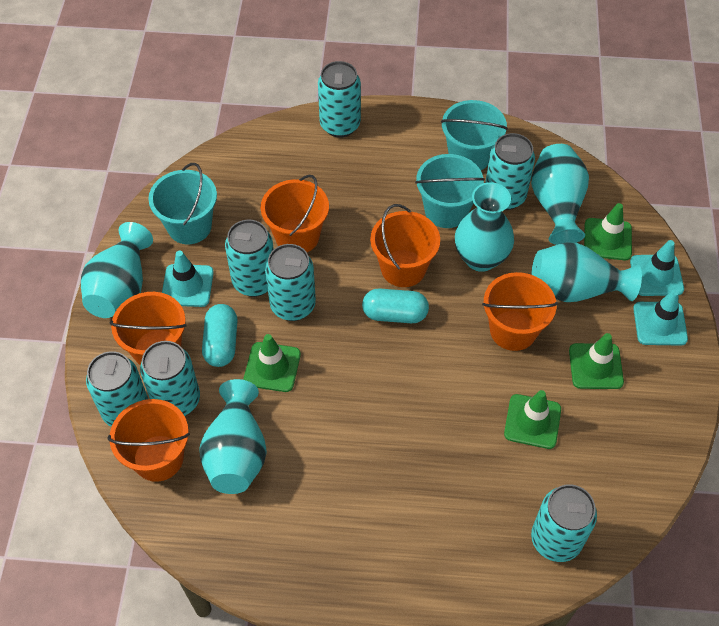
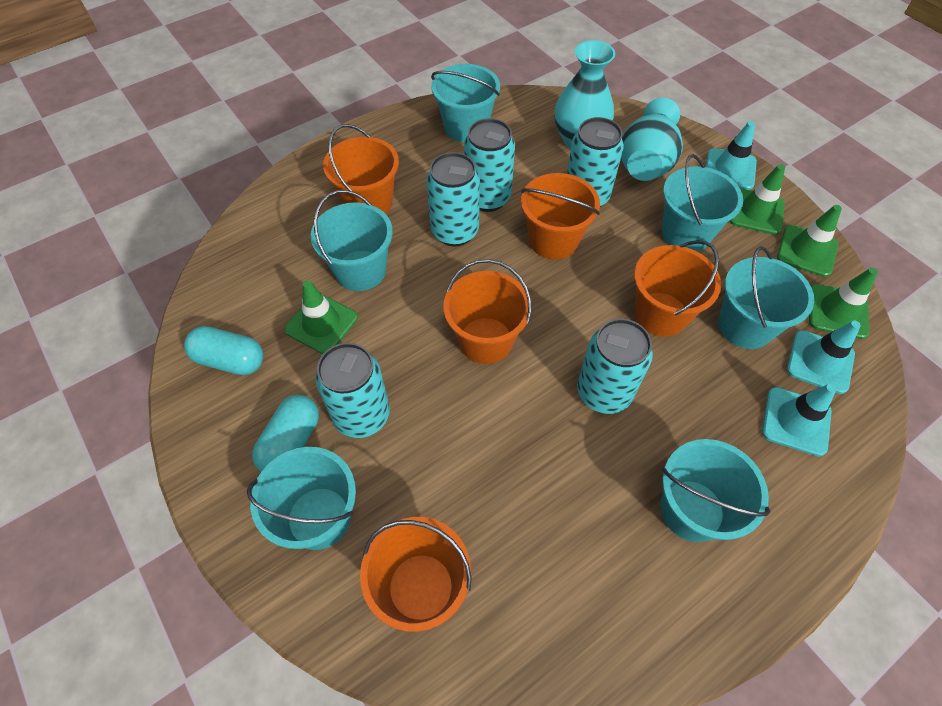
turquoise bucket: 3 -> 6
turquoise can: 7 -> 5
turquoise vase: 5 -> 2

